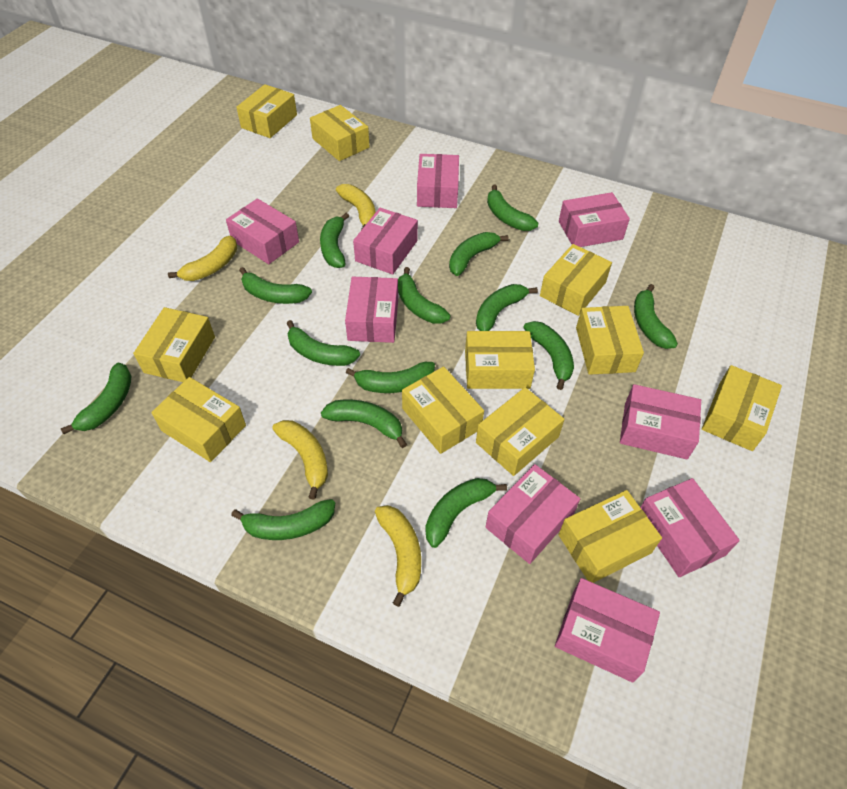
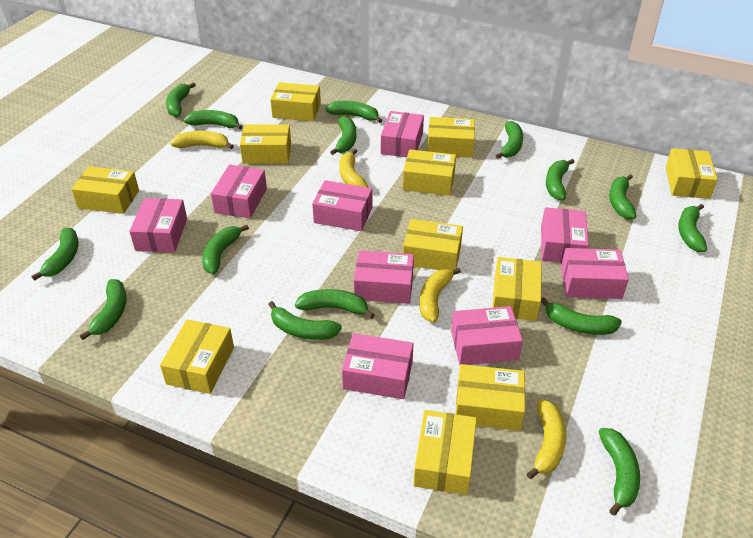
green banana: 14 -> 15

